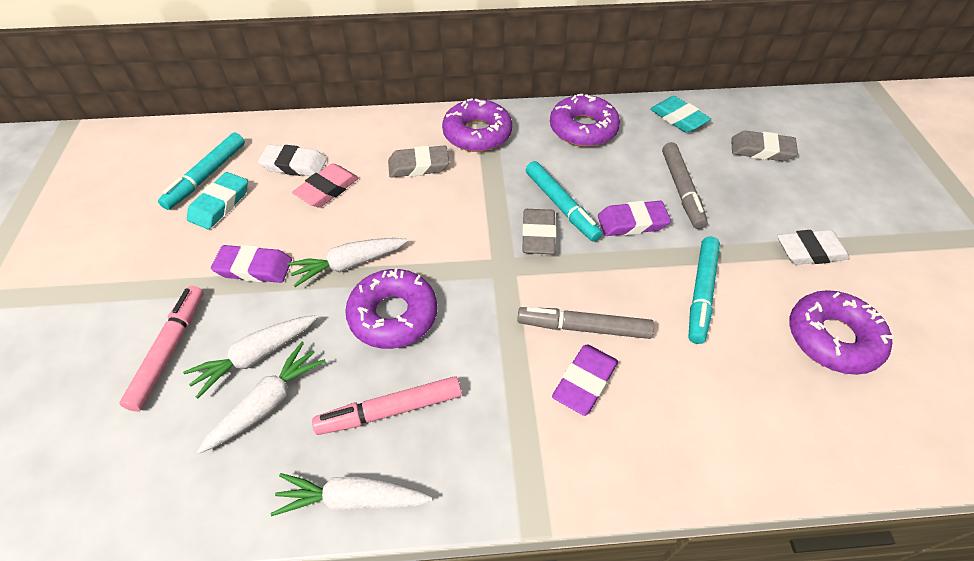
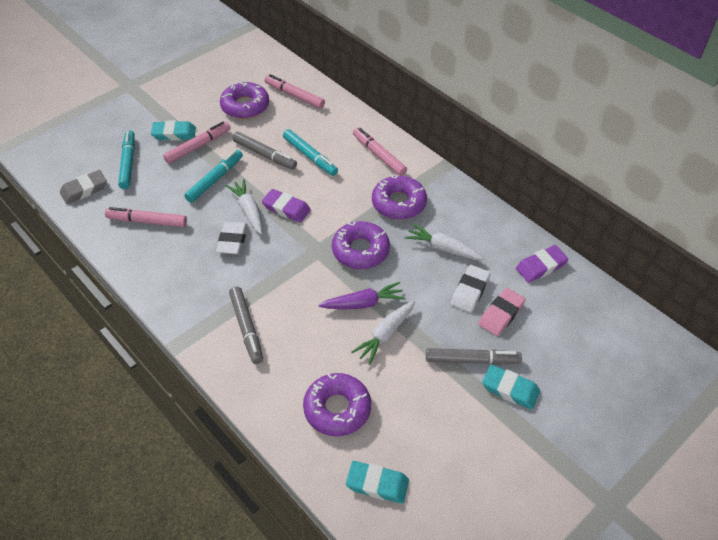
grey eraser: 3 -> 1
grey marker: 2 -> 3
pink marker: 2 -> 4
purple carrot: 0 -> 1
purple eraser: 3 -> 2
turquoise eraser: 2 -> 3
white carrot: 4 -> 3

